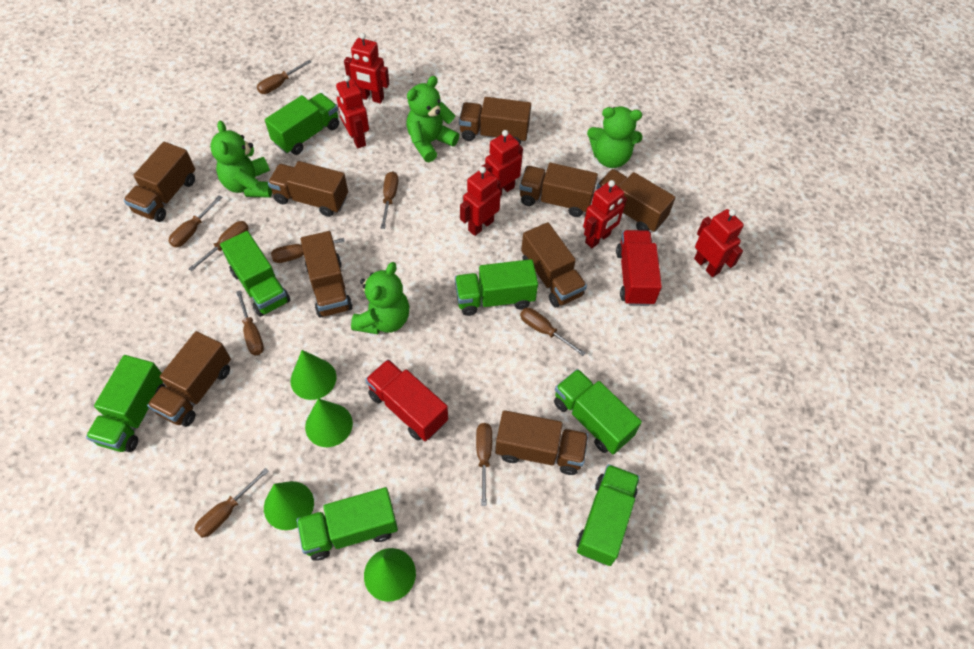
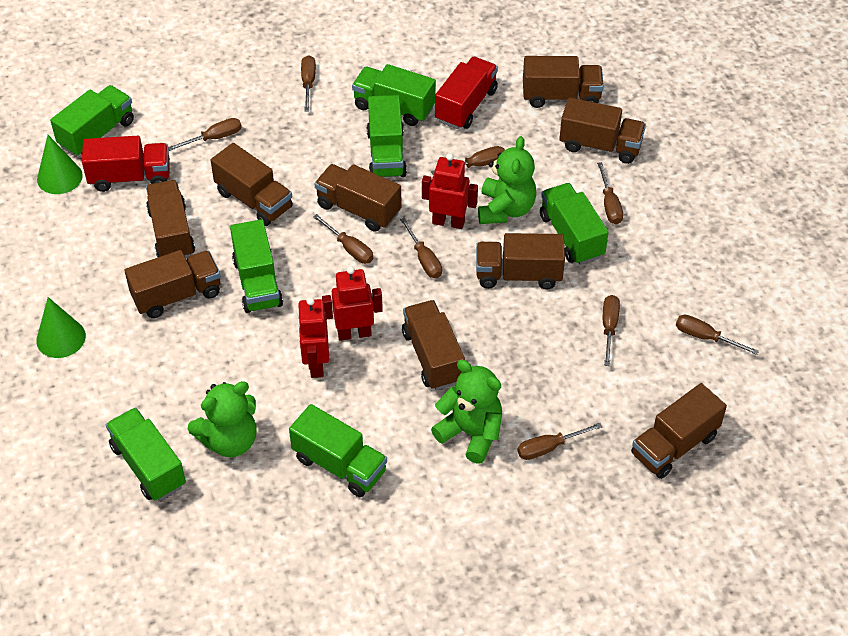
green cone: 4 -> 2
green teddy bear: 4 -> 3
red robot: 6 -> 3

